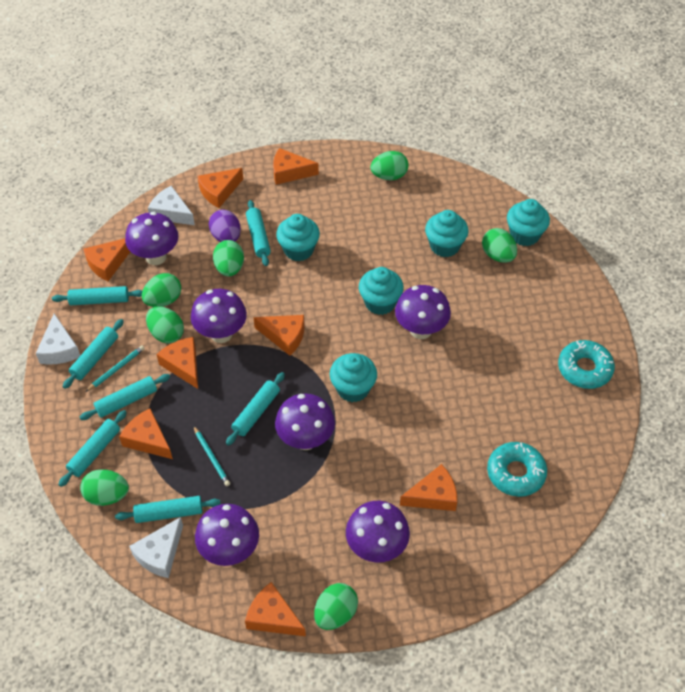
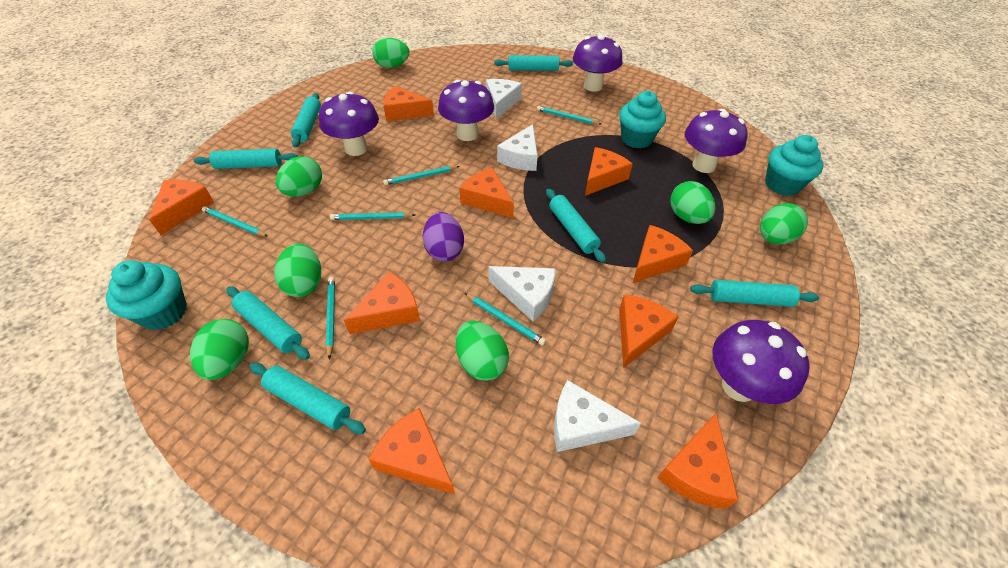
orange cheese: 8 -> 9
purple mushroom: 6 -> 5
turquoise cupcake: 5 -> 3
turquoise donut: 2 -> 0
turquoise pencil: 2 -> 6
white cheese: 3 -> 4

